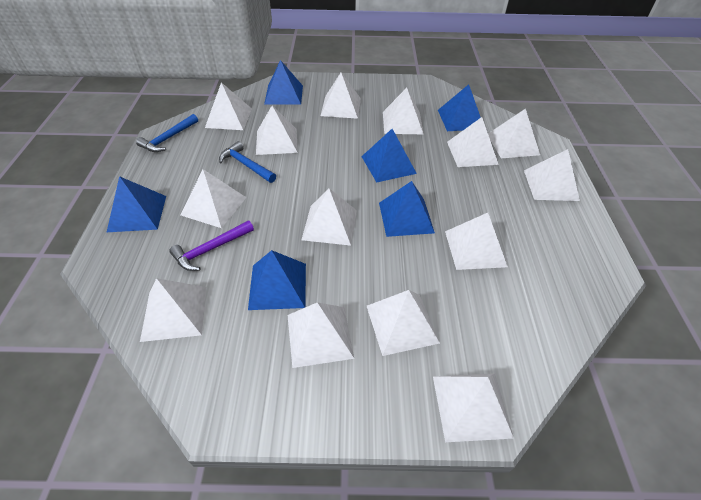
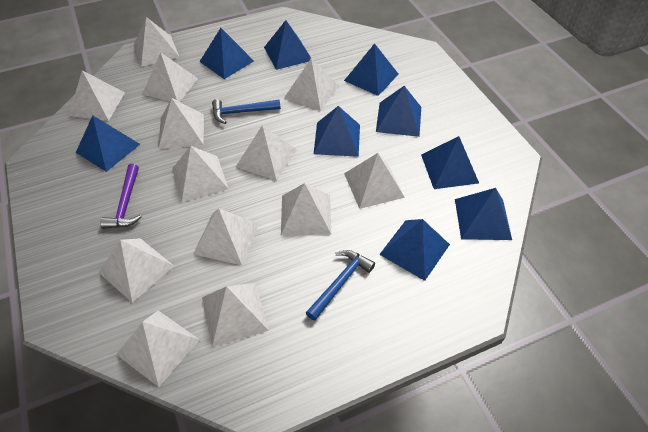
blue pyramid: 6 -> 9
white pyramid: 14 -> 13

